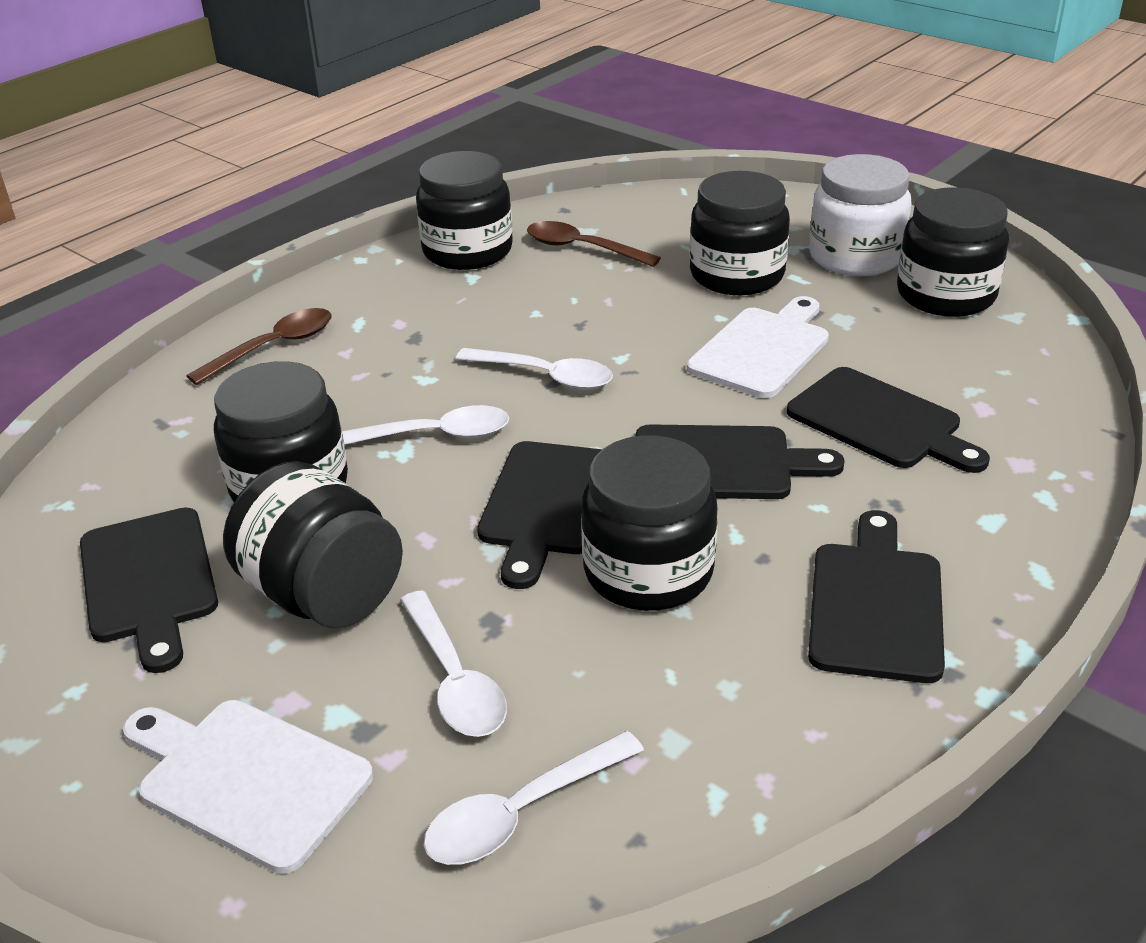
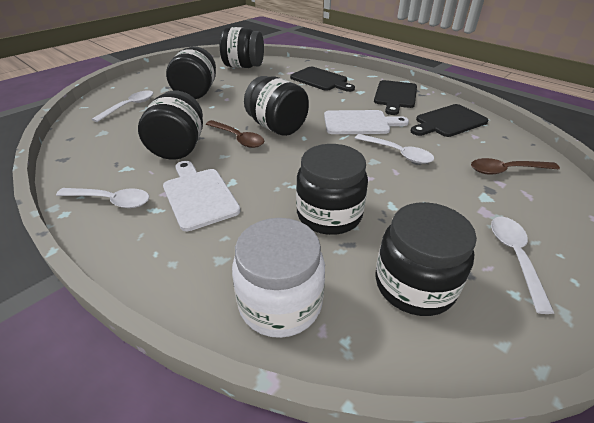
black cutting board: 5 -> 3

